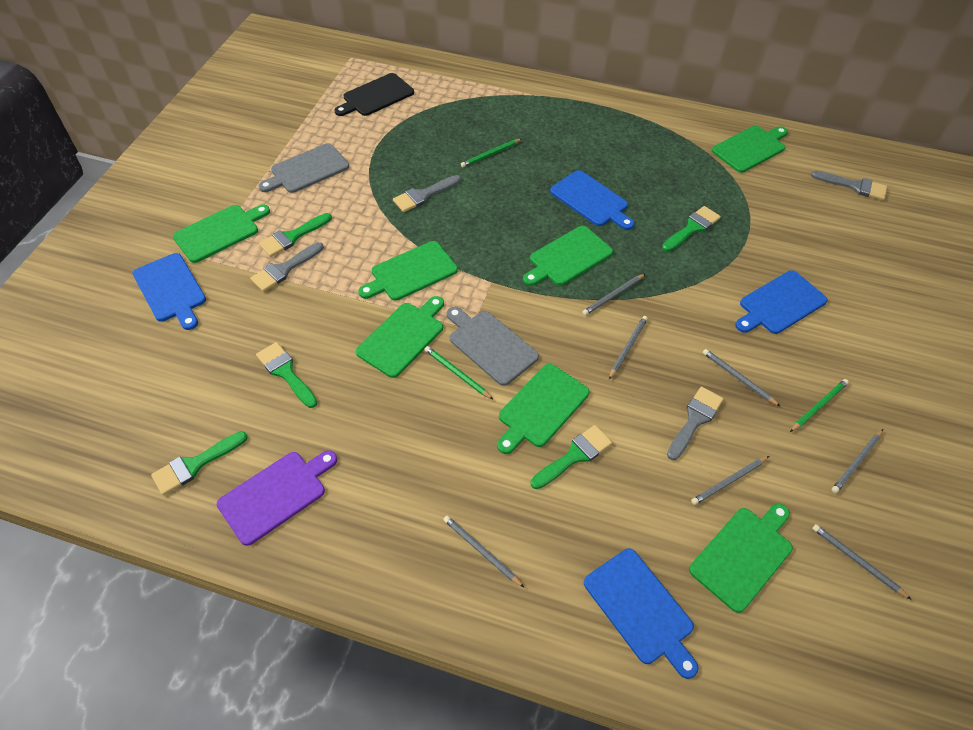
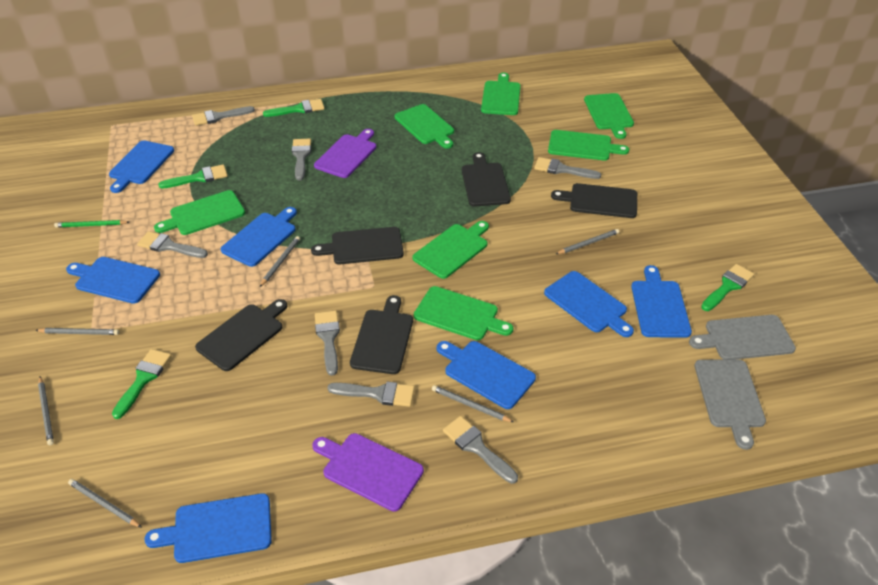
black cutting board: 1 -> 5
blue cutting board: 4 -> 7
green brush: 5 -> 4
green pencil: 3 -> 1
grey brush: 4 -> 7
grey pencil: 7 -> 6
purple cutting board: 1 -> 2

